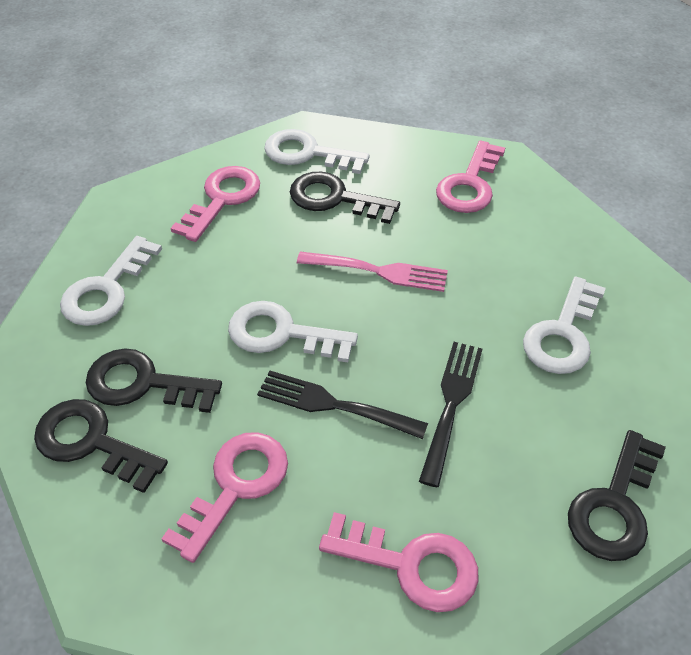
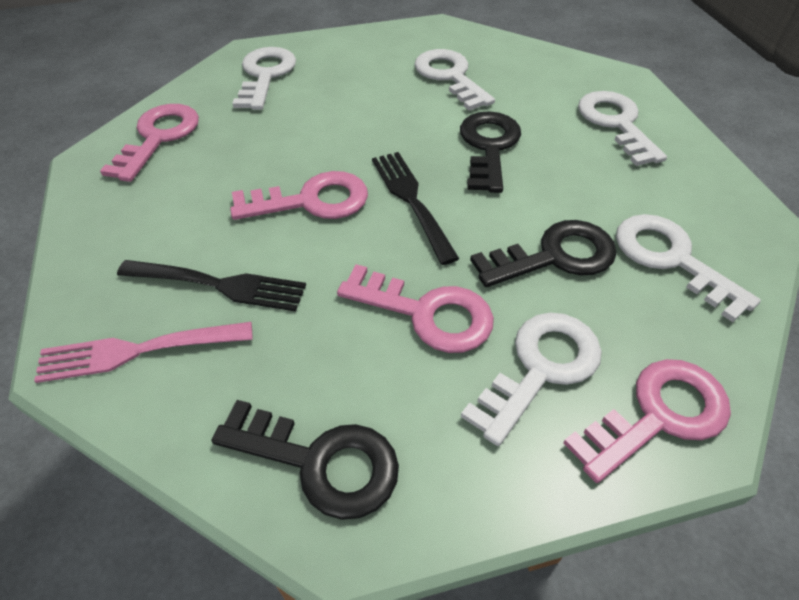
black key: 4 -> 3
white key: 4 -> 5

